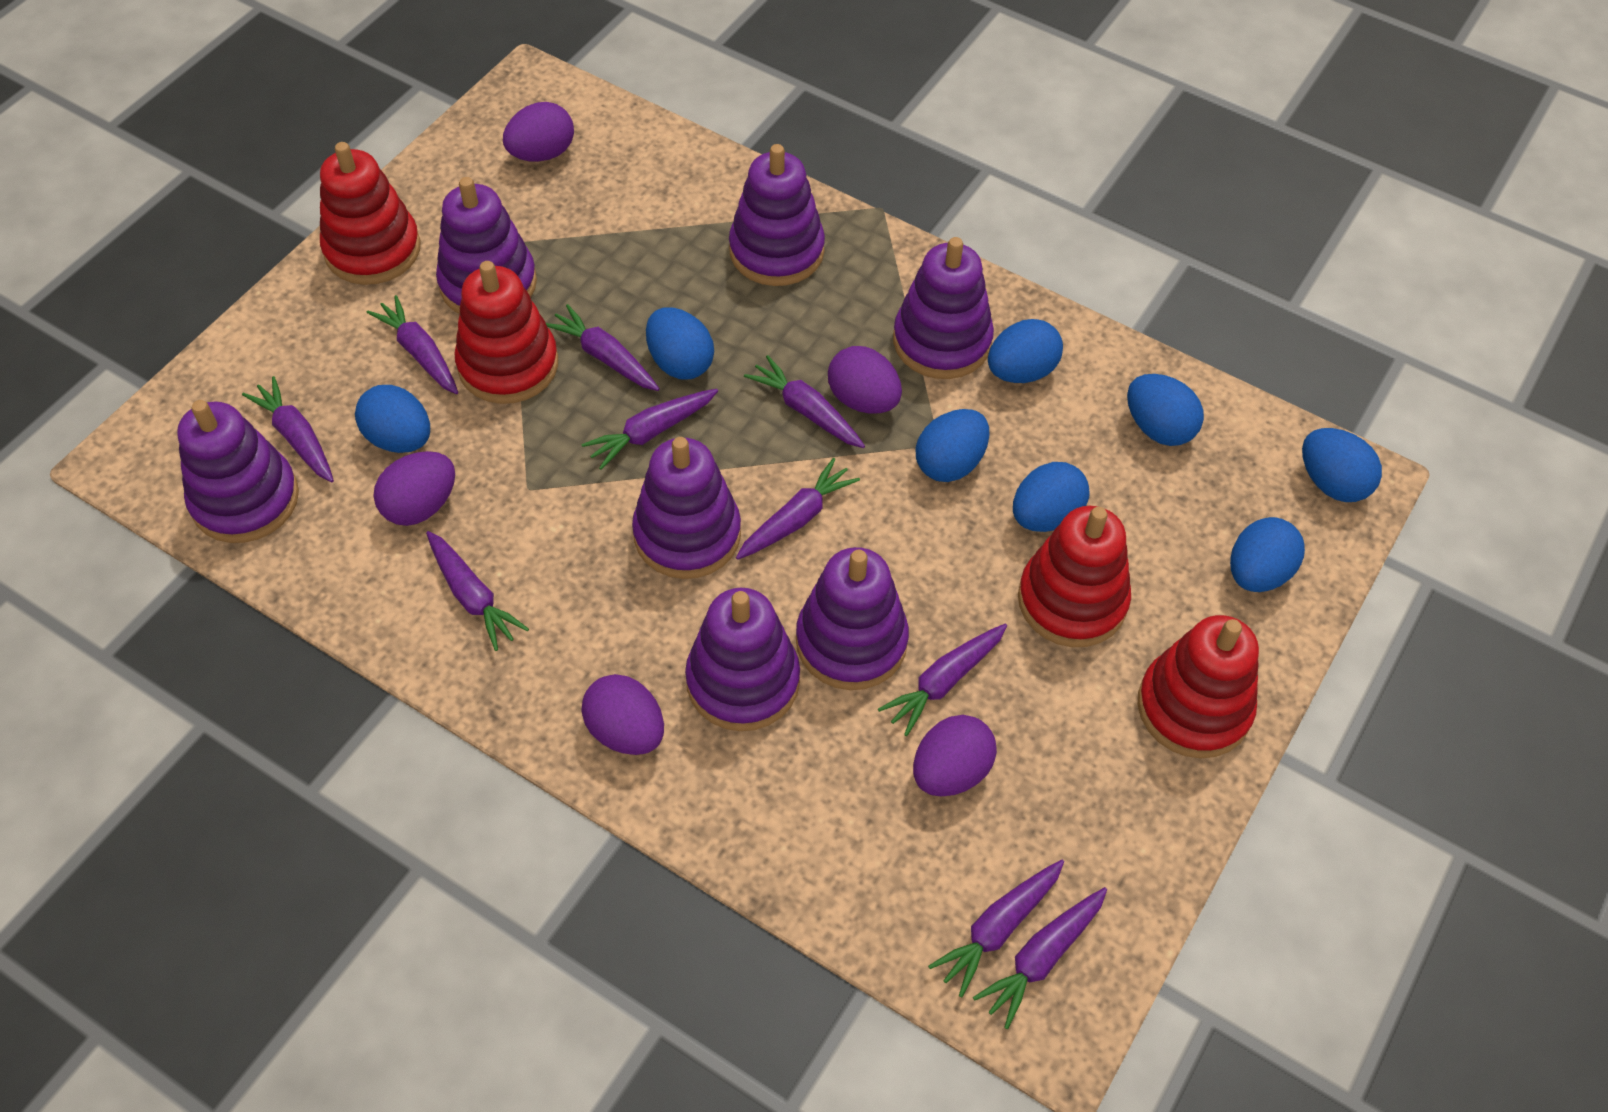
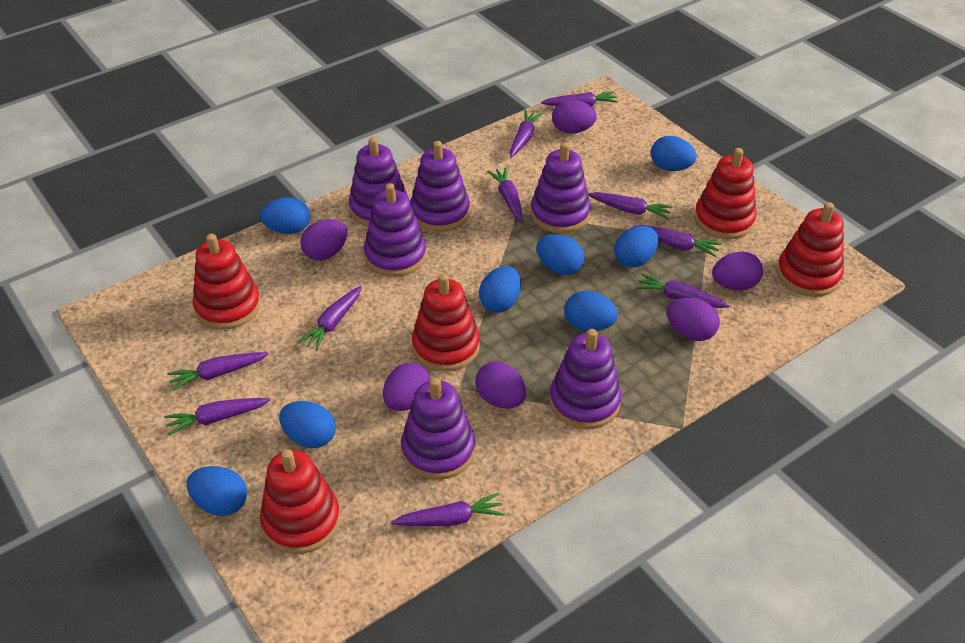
purple egg: 5 -> 6
purple stacking toy: 7 -> 6
red stacking toy: 4 -> 5

